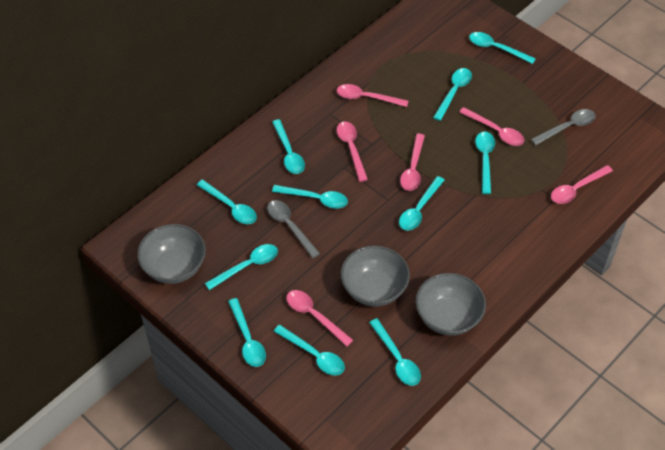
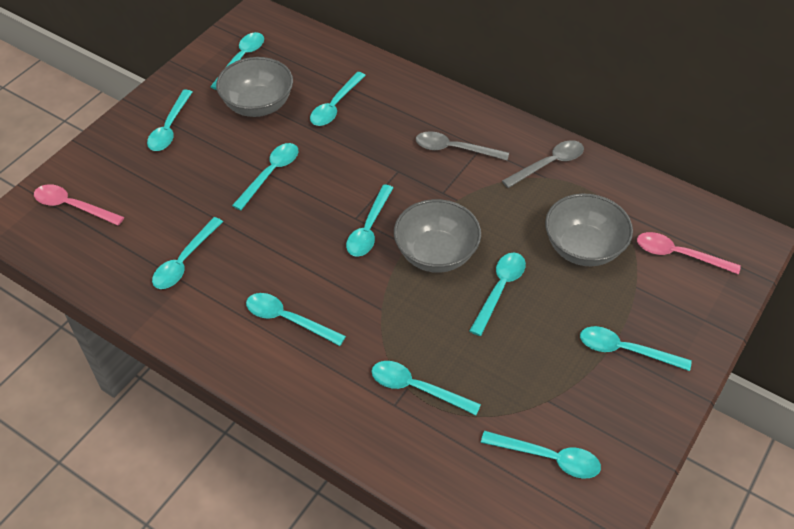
pink spoon: 6 -> 2

